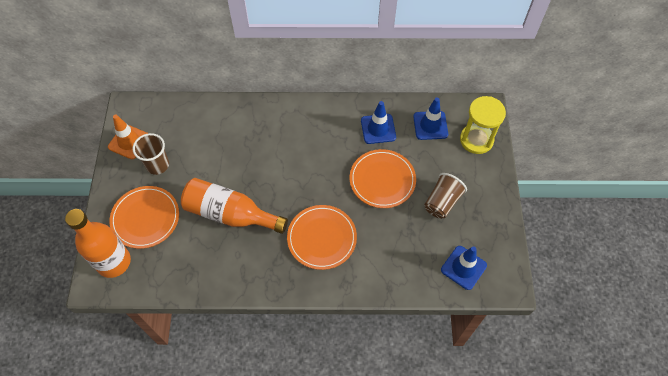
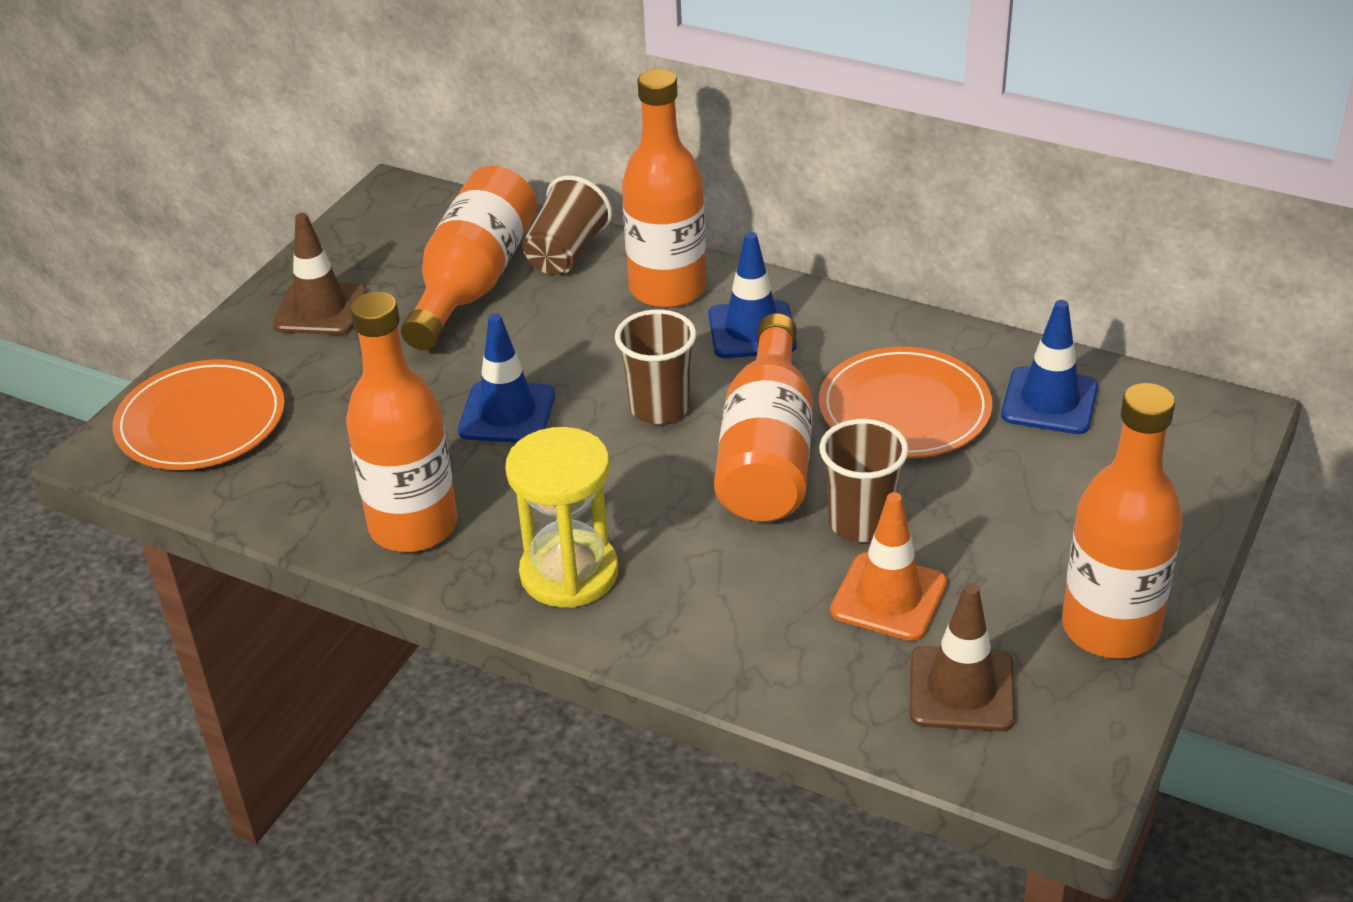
brown cup: 2 -> 3
brown traffic cone: 0 -> 2
orange bottle: 2 -> 5
orange plate: 3 -> 2

